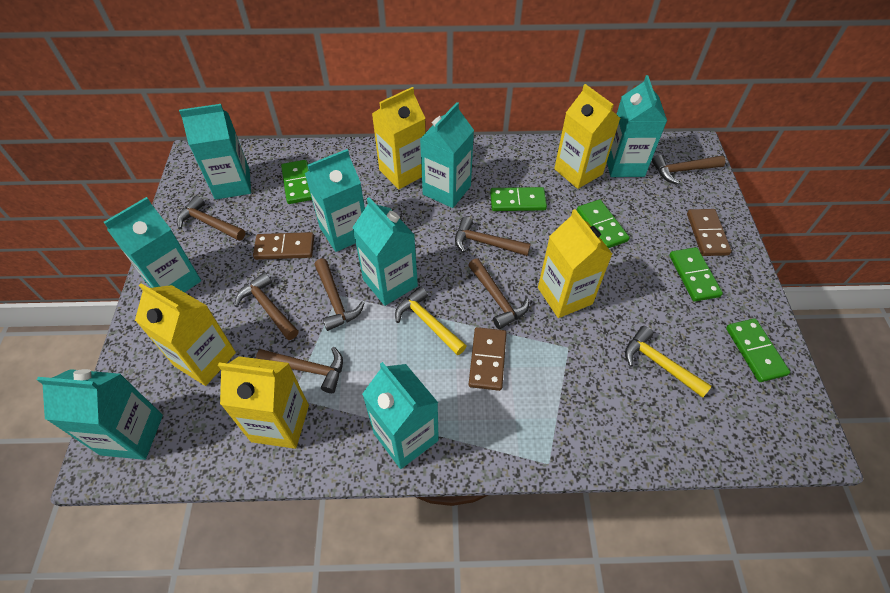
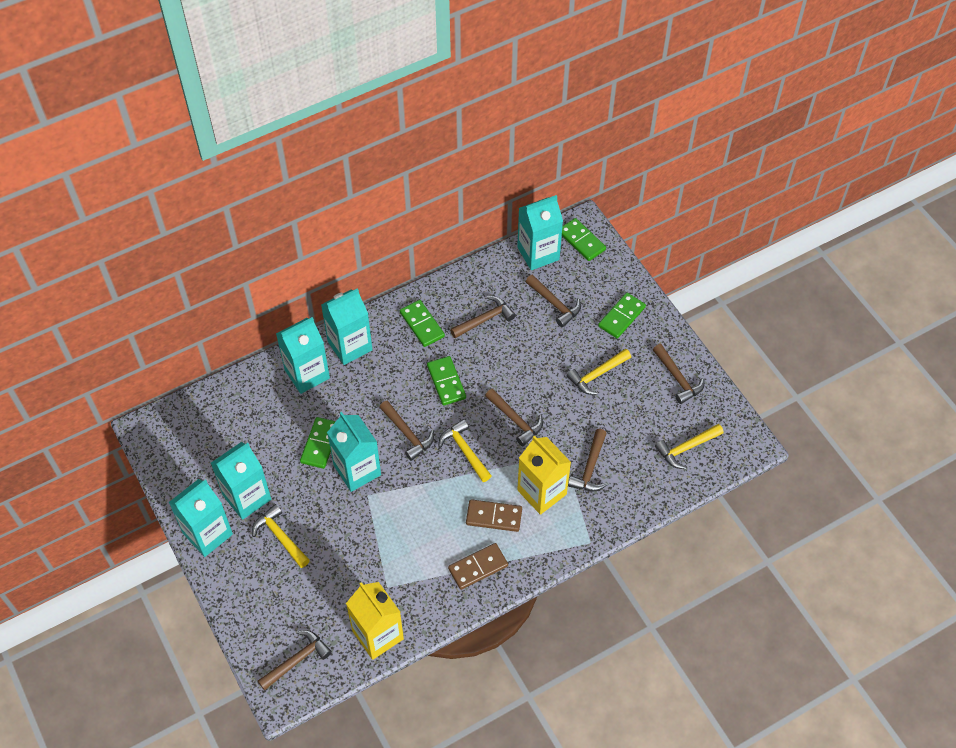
brown domino: 3 -> 2
turquoise carton: 8 -> 6
yellow carton: 5 -> 2
yellow hammer: 2 -> 4

